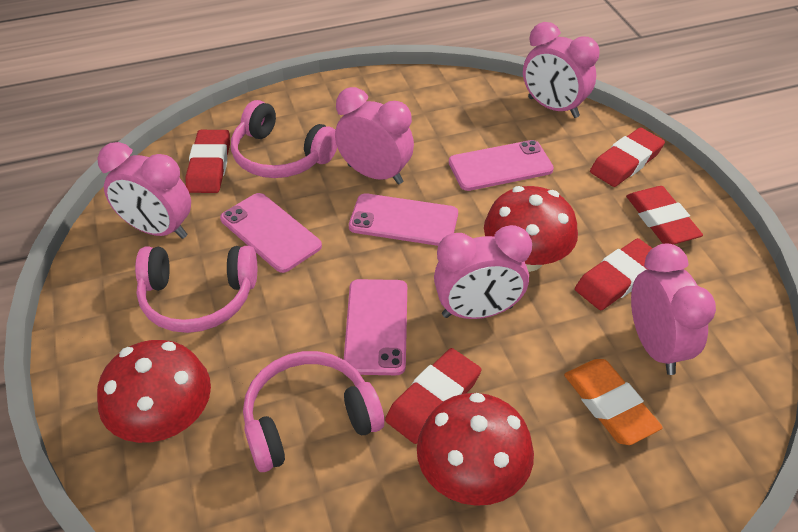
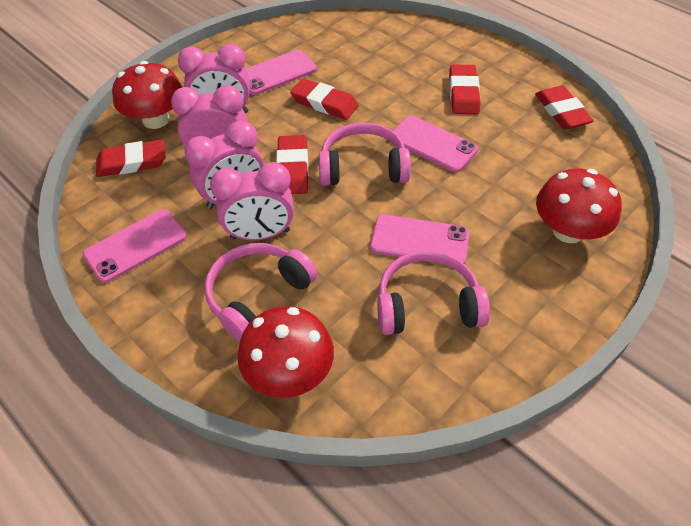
orange eraser: 1 -> 0
pink clock: 5 -> 4

